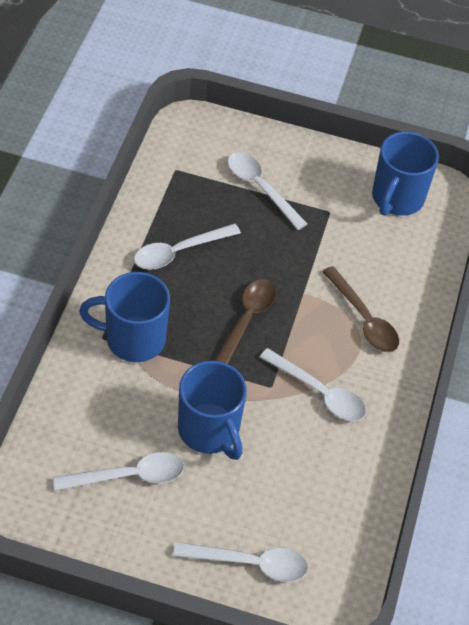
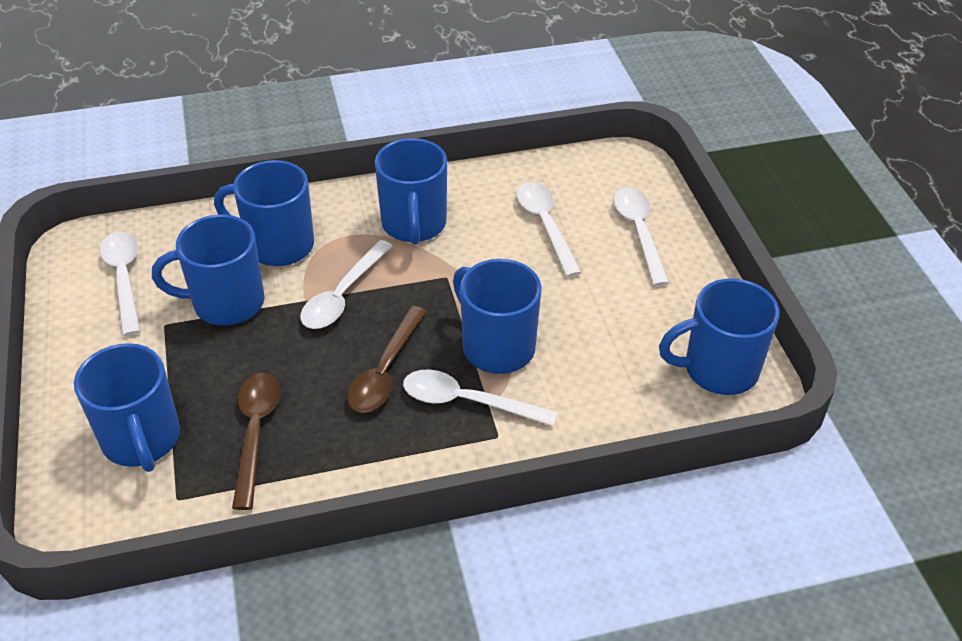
blue mug: 3 -> 6

